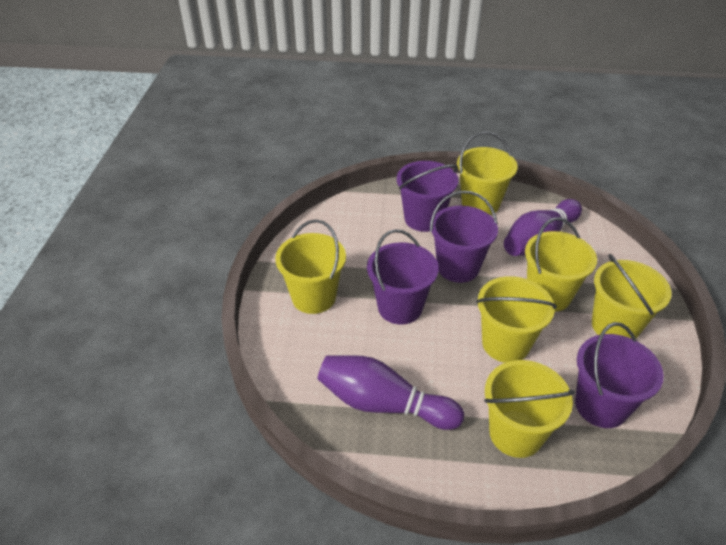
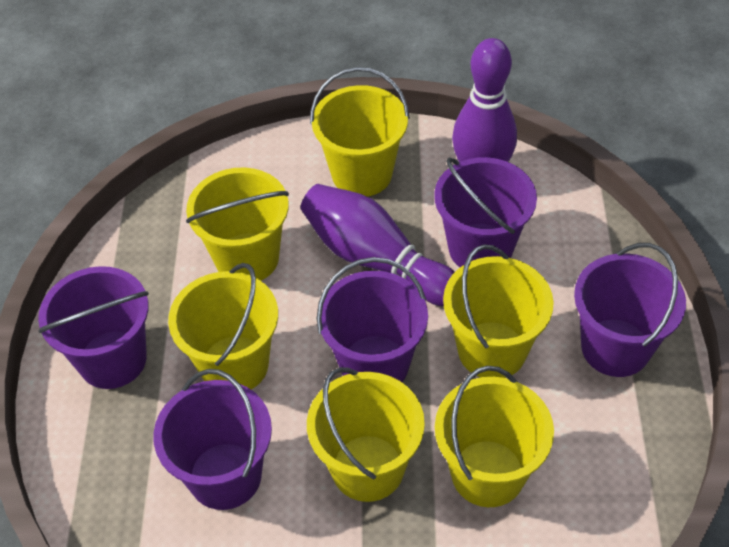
purple bucket: 4 -> 5

